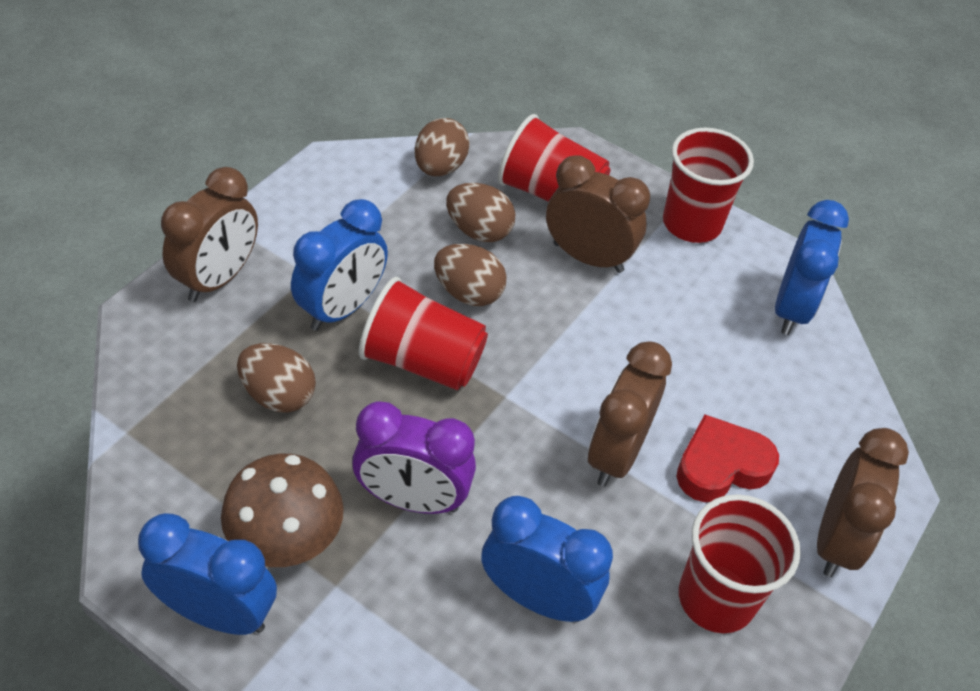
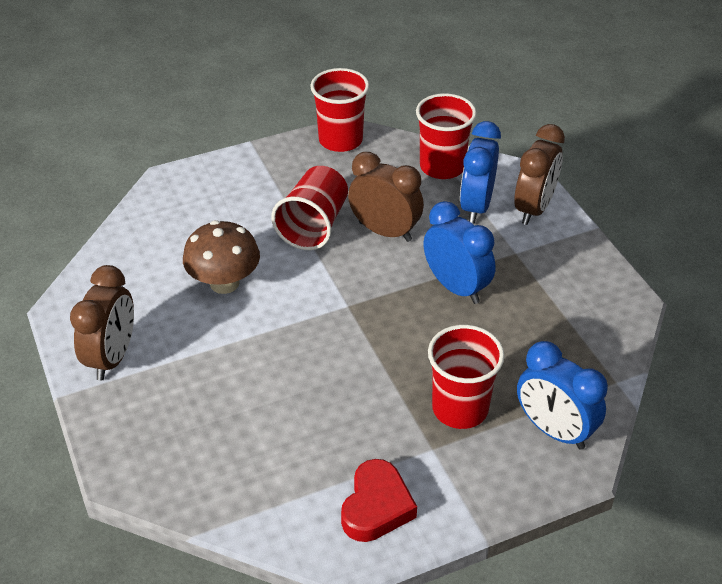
blue clock: 4 -> 3
brown clock: 4 -> 3
brown egg: 4 -> 0
purple clock: 1 -> 0

